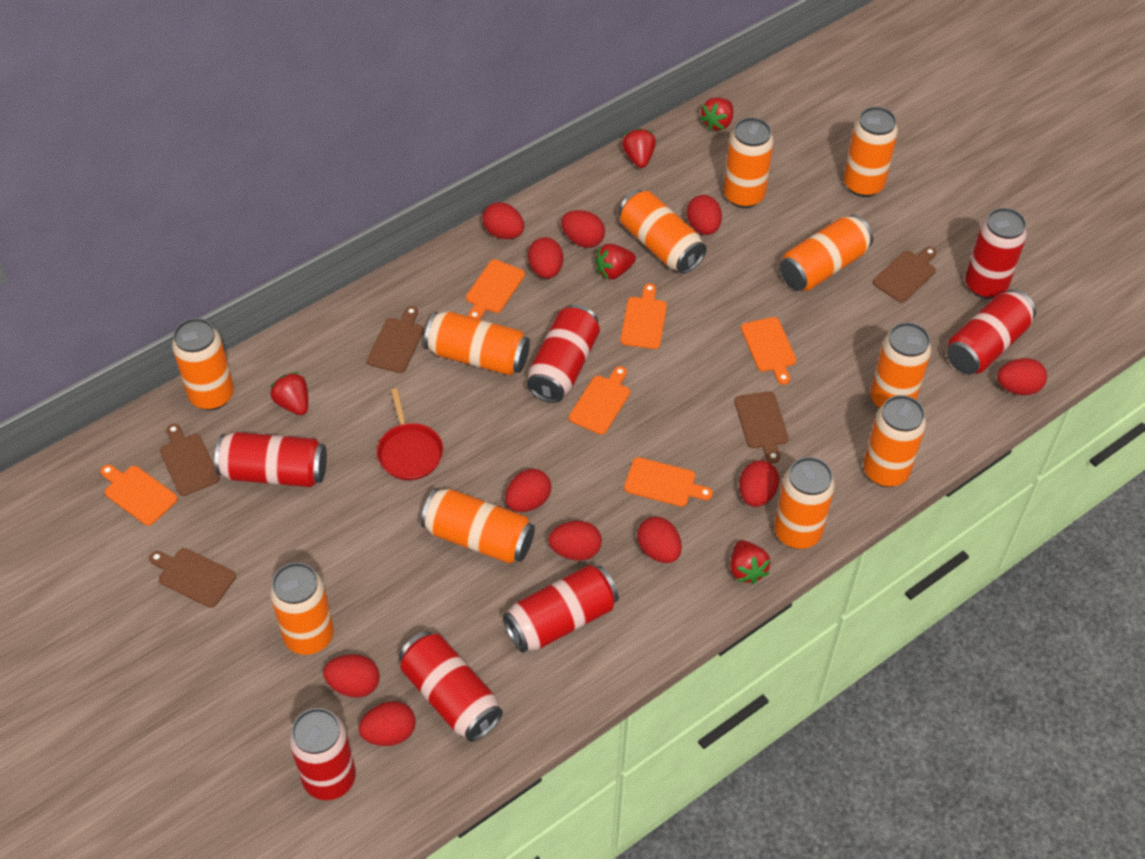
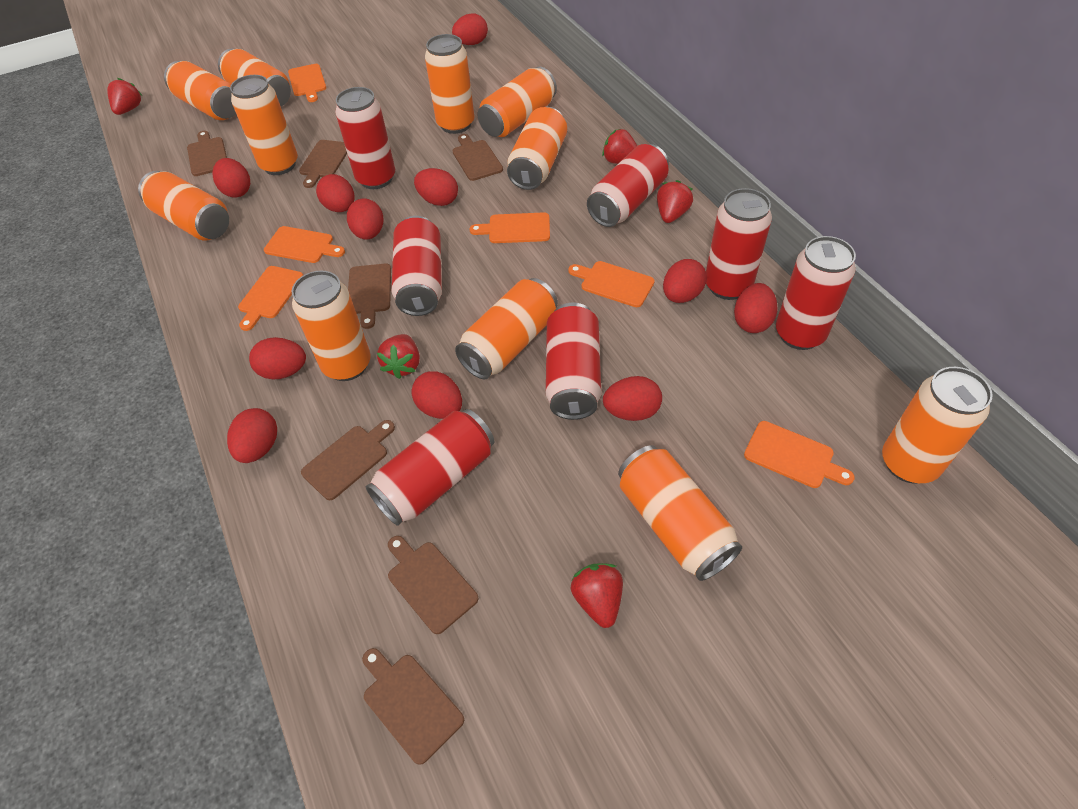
brown cutting board: 5 -> 7
red pan: 1 -> 0

